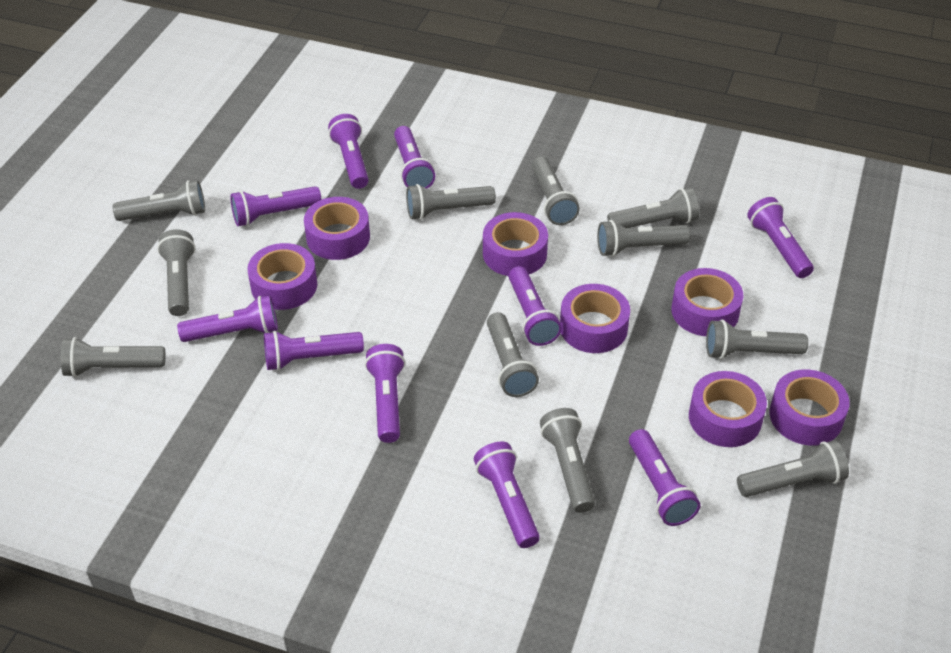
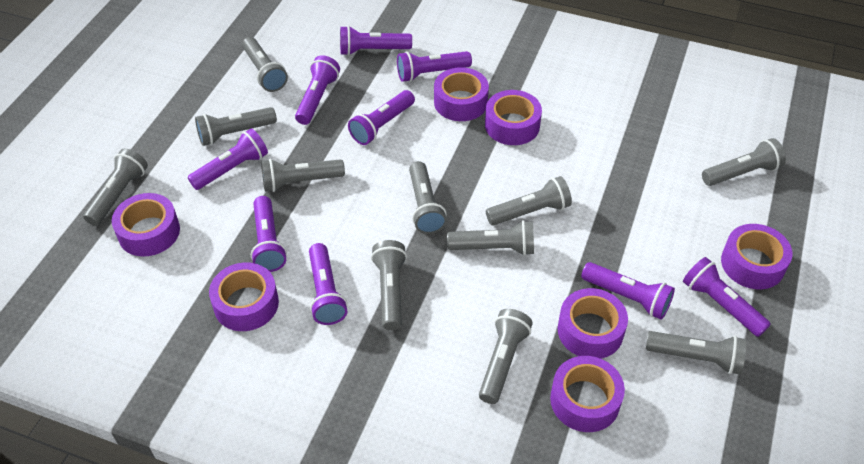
purple flashlight: 10 -> 9

